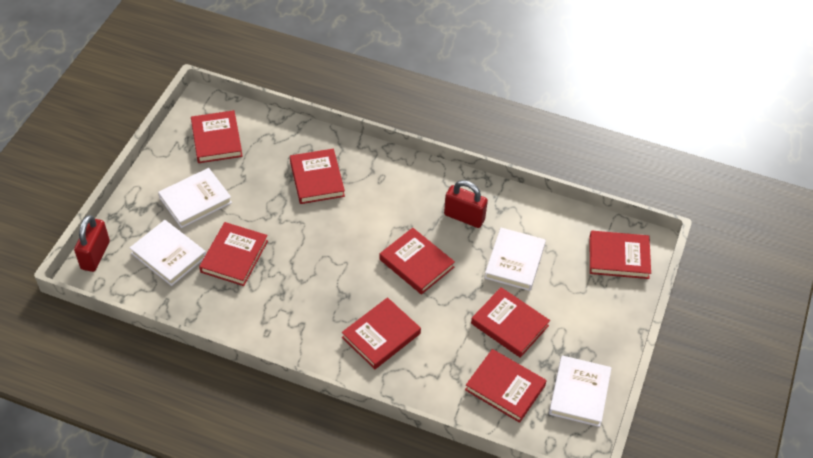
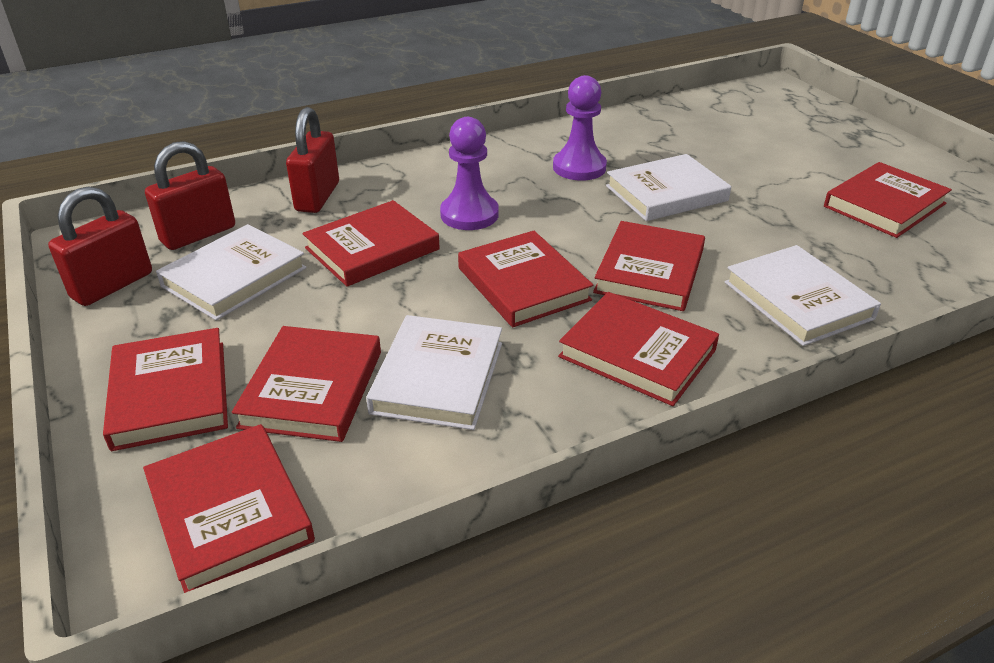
purple pawn: 0 -> 2
red padlock: 2 -> 3

